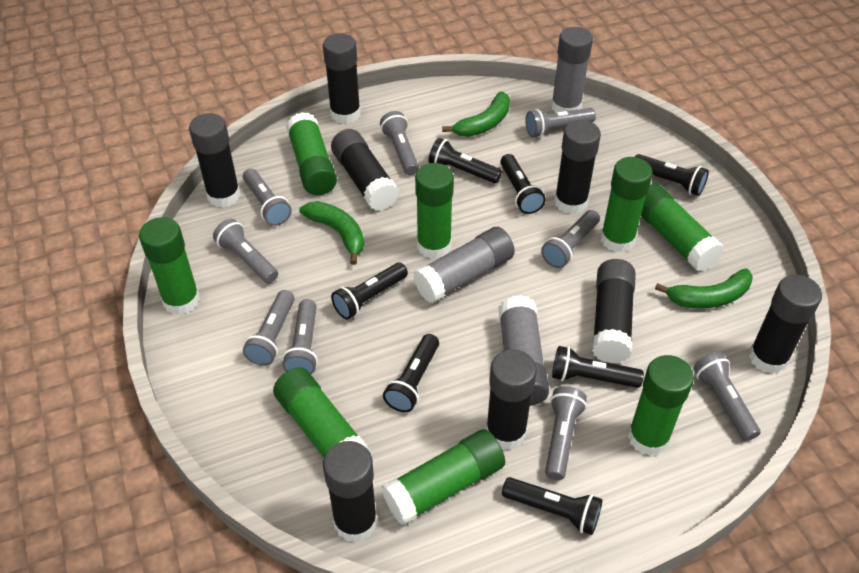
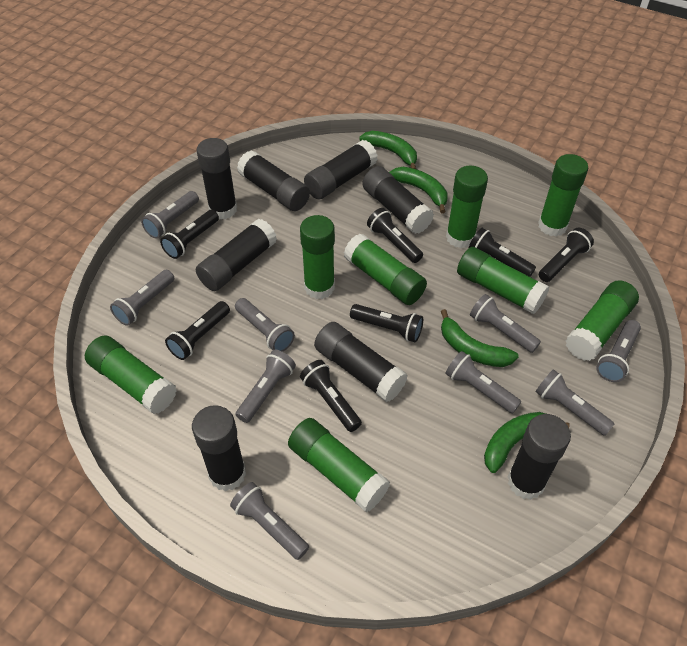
green banana: 3 -> 4
grey glue stick: 3 -> 0

